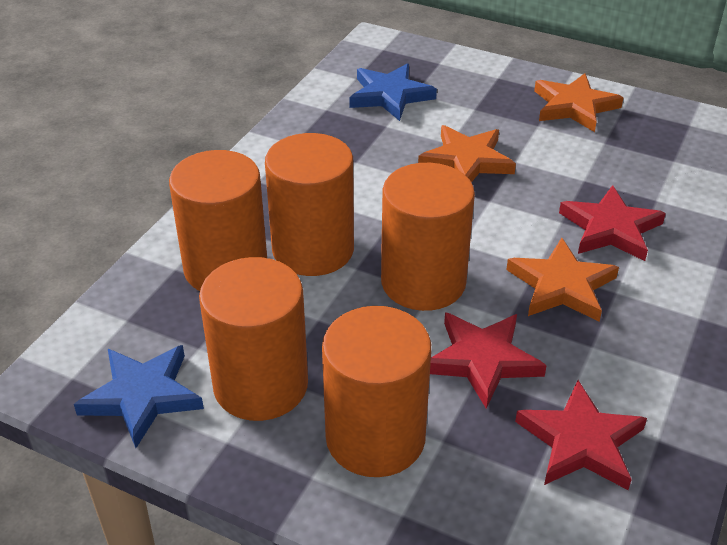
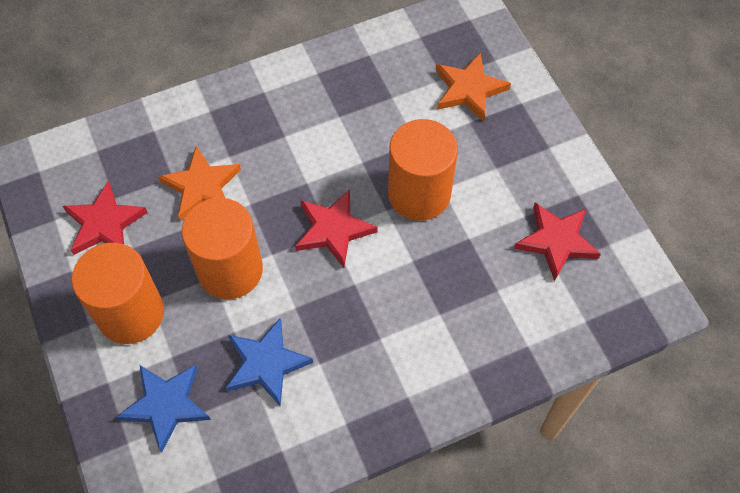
orange cylinder: 5 -> 3
orange star: 3 -> 2

